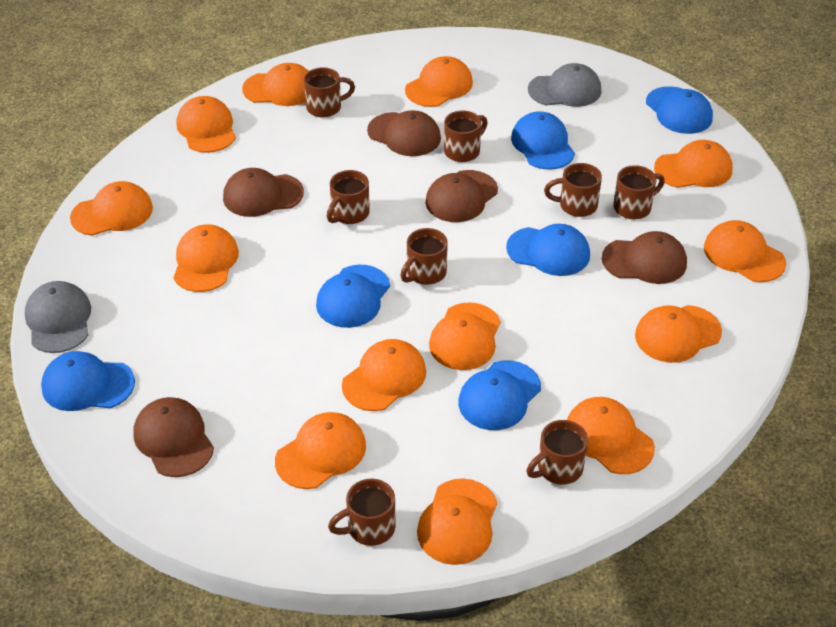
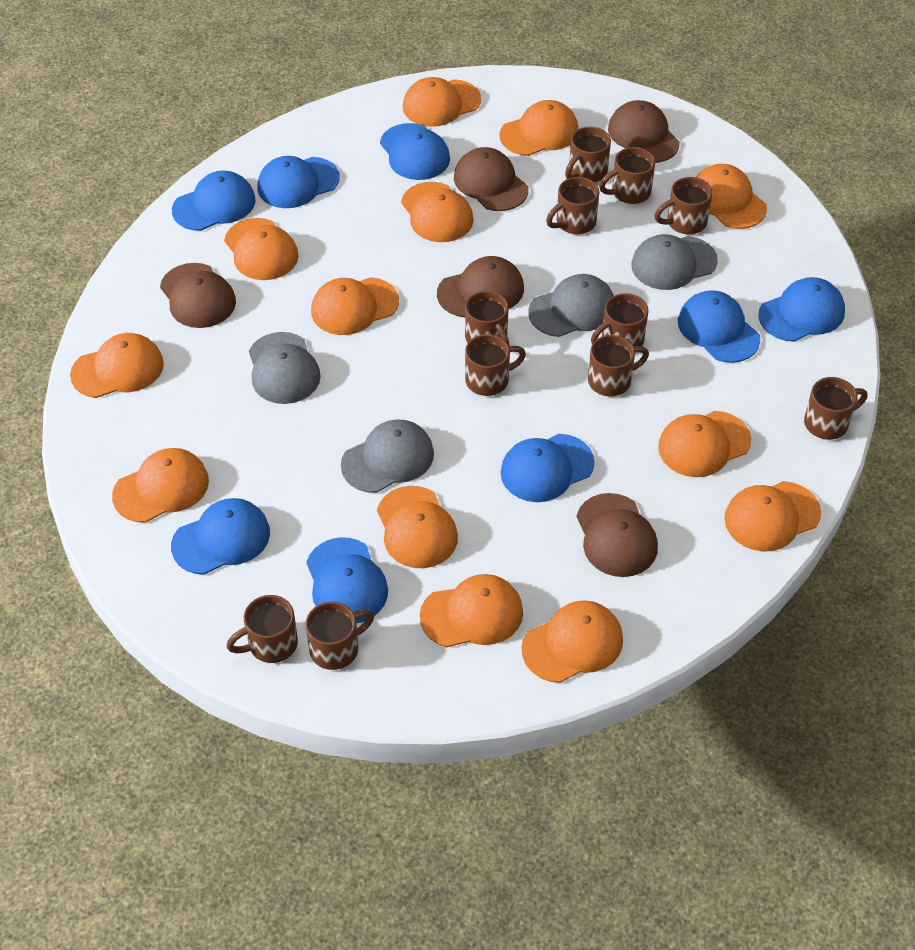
blue cap: 6 -> 8
brown mug: 8 -> 11
grey cap: 2 -> 4

